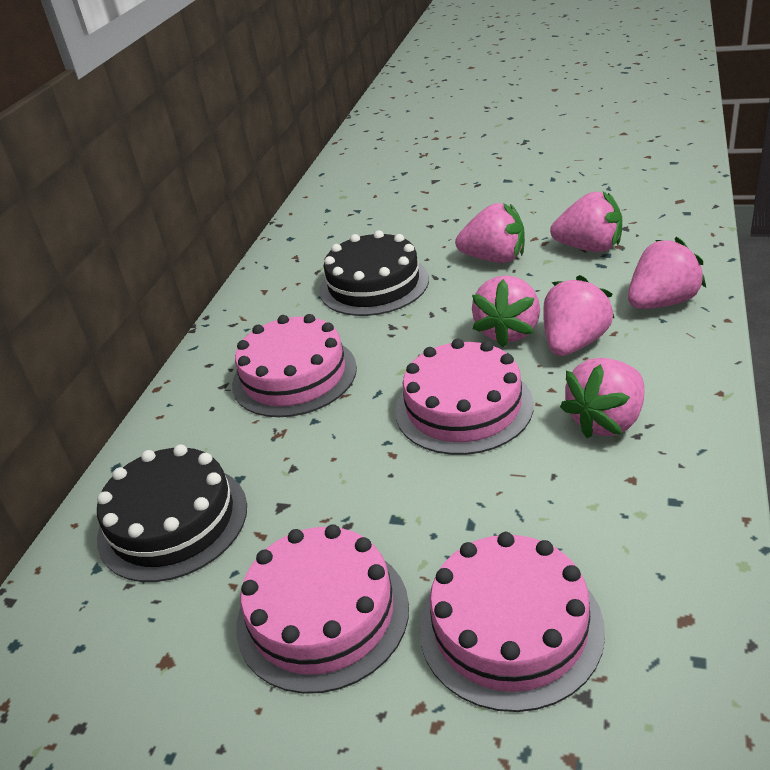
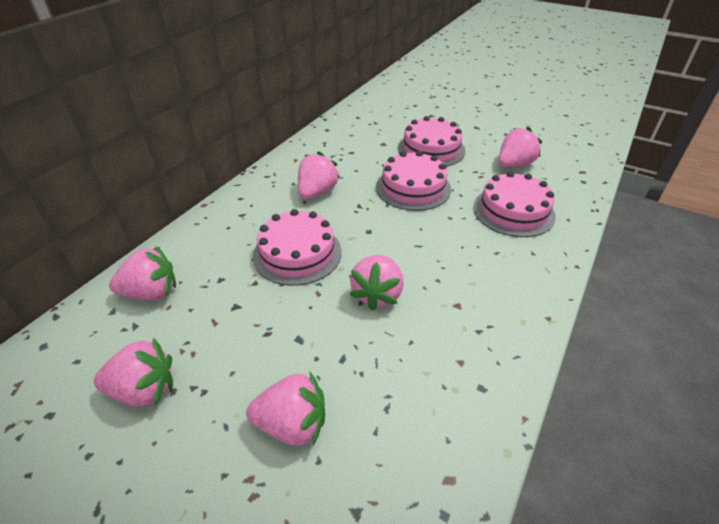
black cake: 2 -> 0

